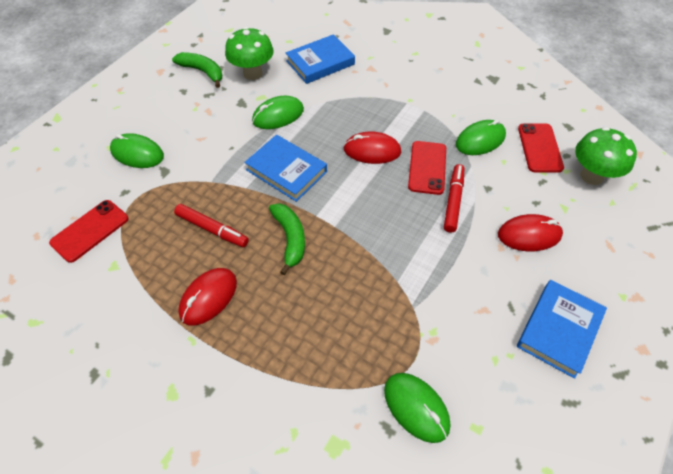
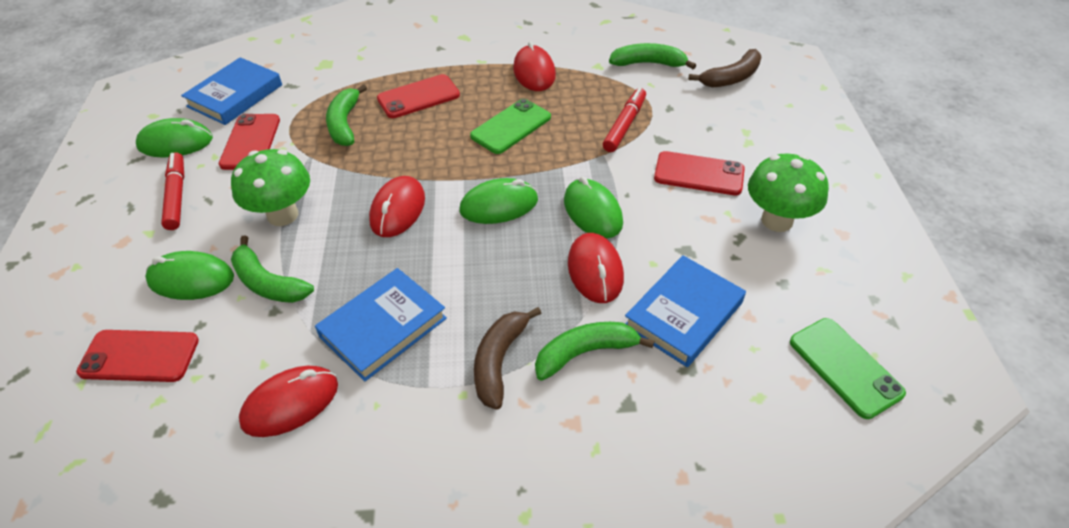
brown banana: 0 -> 2
green banana: 2 -> 4
green phone: 0 -> 2
red mouse: 3 -> 4
red phone: 3 -> 4

